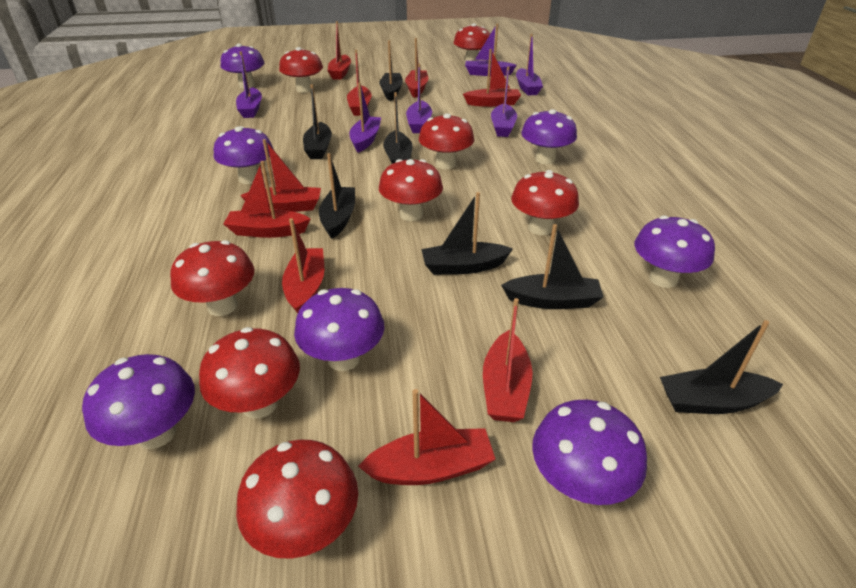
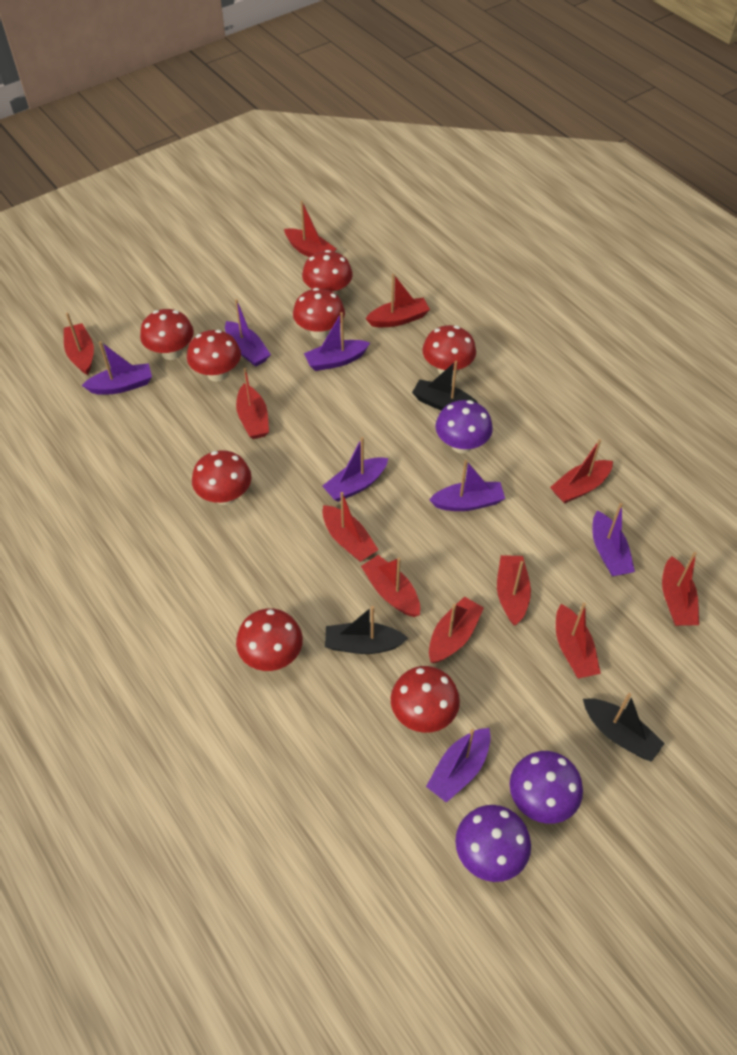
black boat: 7 -> 3
purple boat: 6 -> 7
purple mushroom: 7 -> 3
red boat: 9 -> 11

